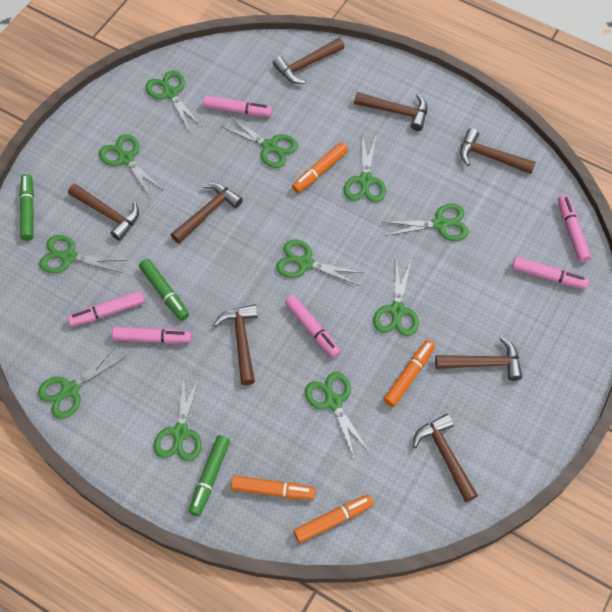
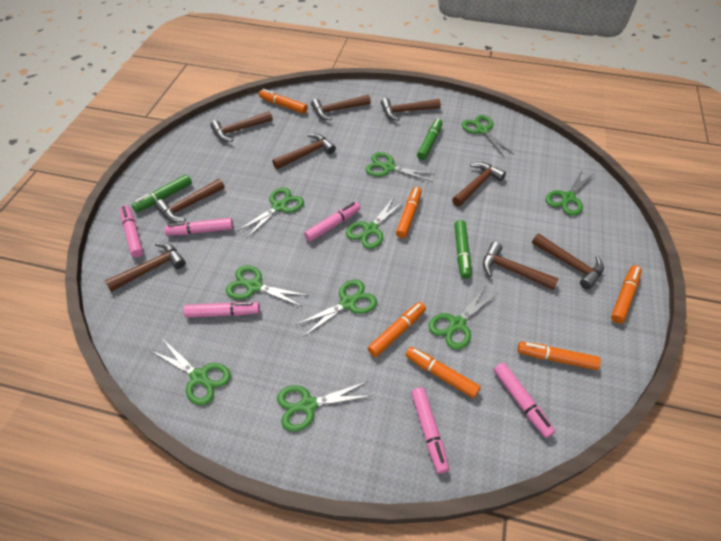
brown hammer: 8 -> 9
green scissors: 11 -> 10
orange marker: 4 -> 6

